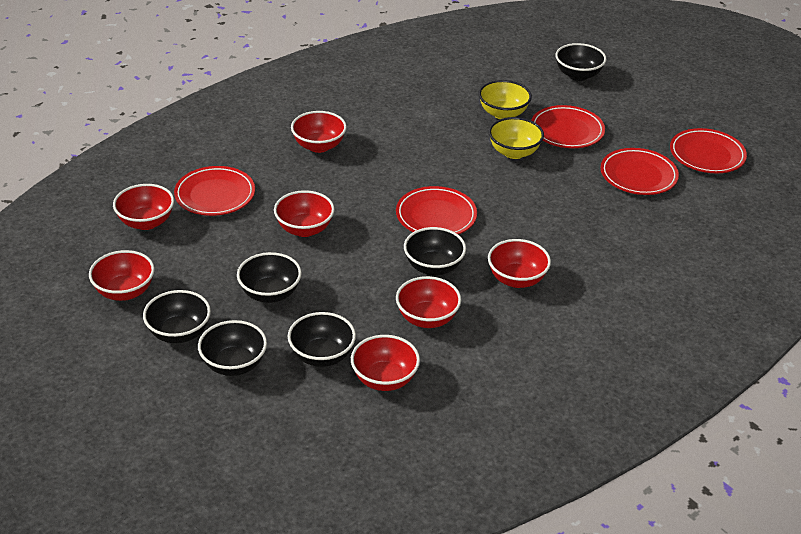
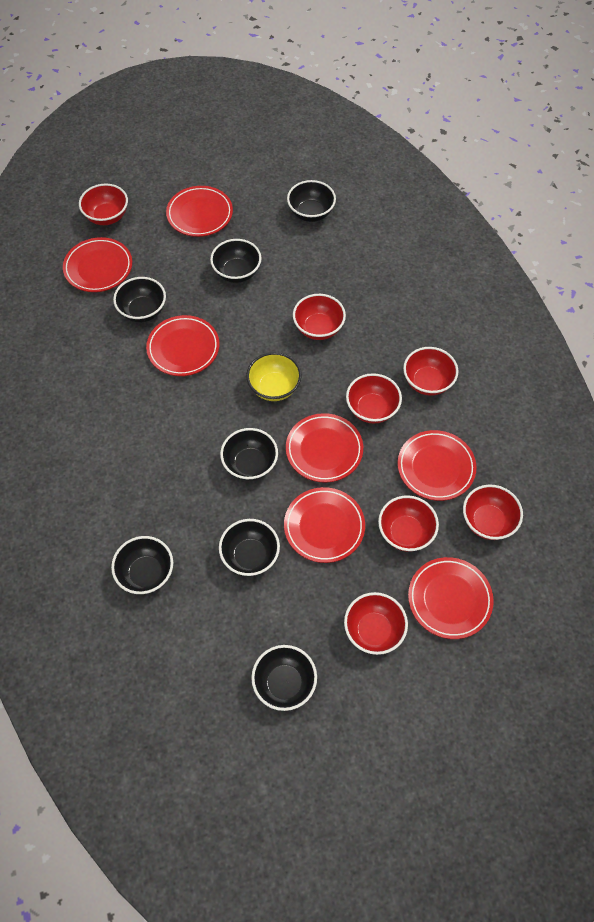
black bowl: 6 -> 7
red plate: 5 -> 7
yellow bowl: 2 -> 1

